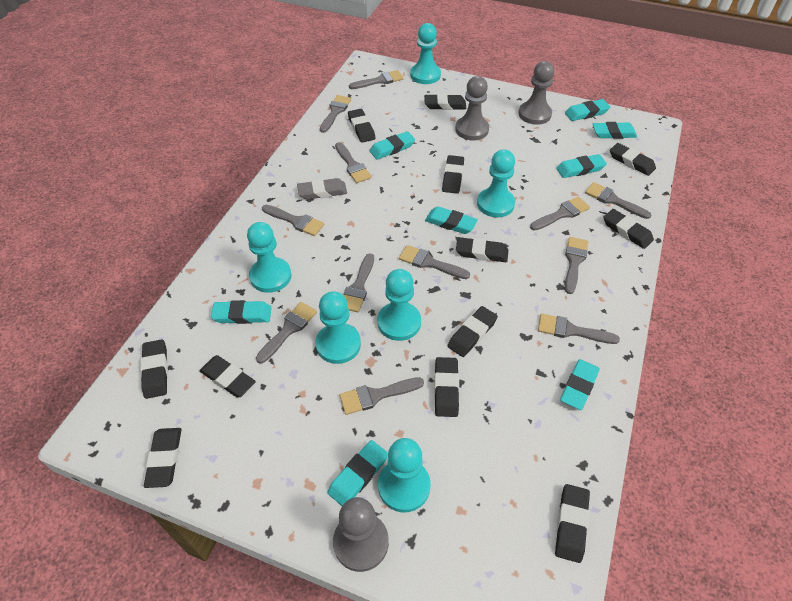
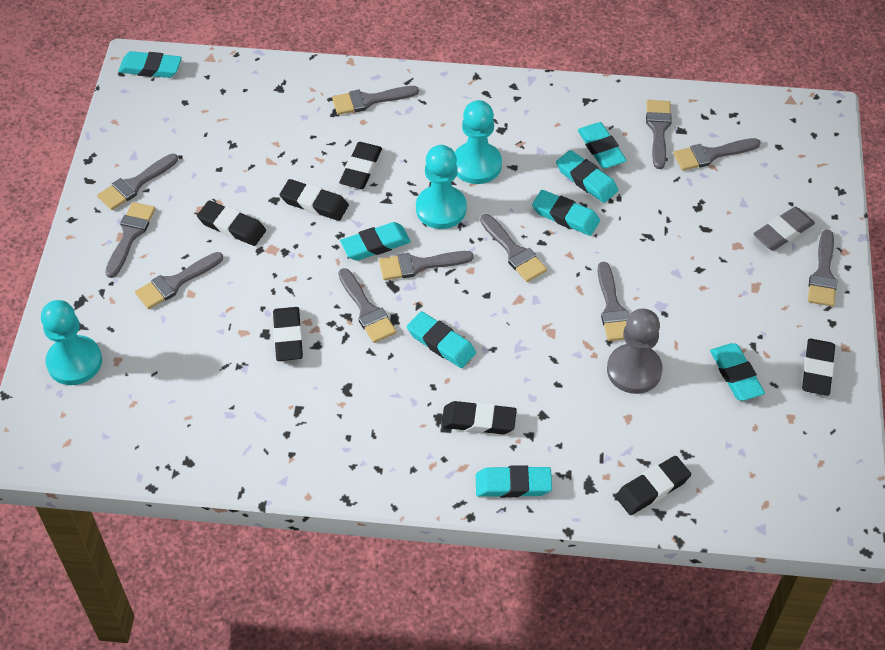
black eraser: 12 -> 7
grey brush: 12 -> 11
grey pawn: 3 -> 1
turquoise pawn: 6 -> 3

